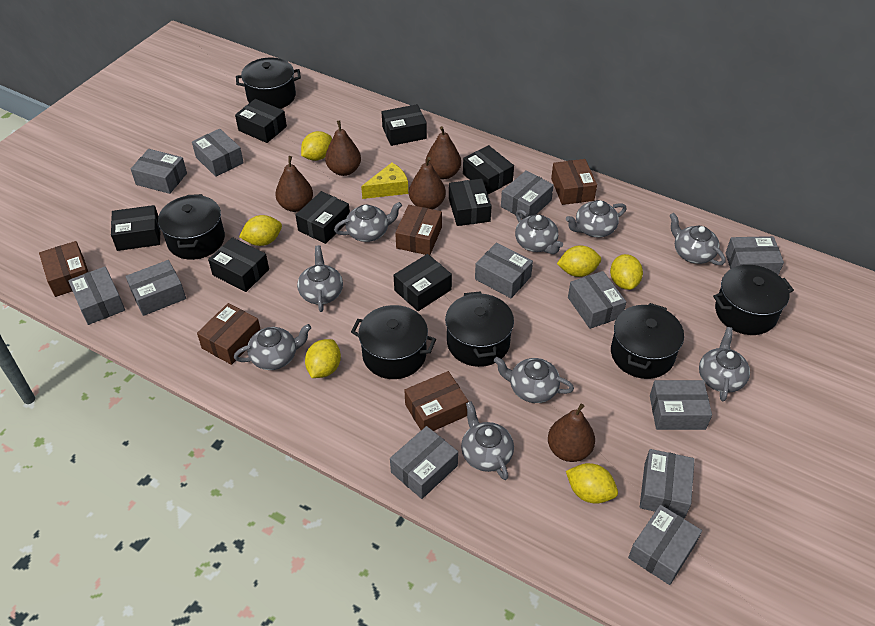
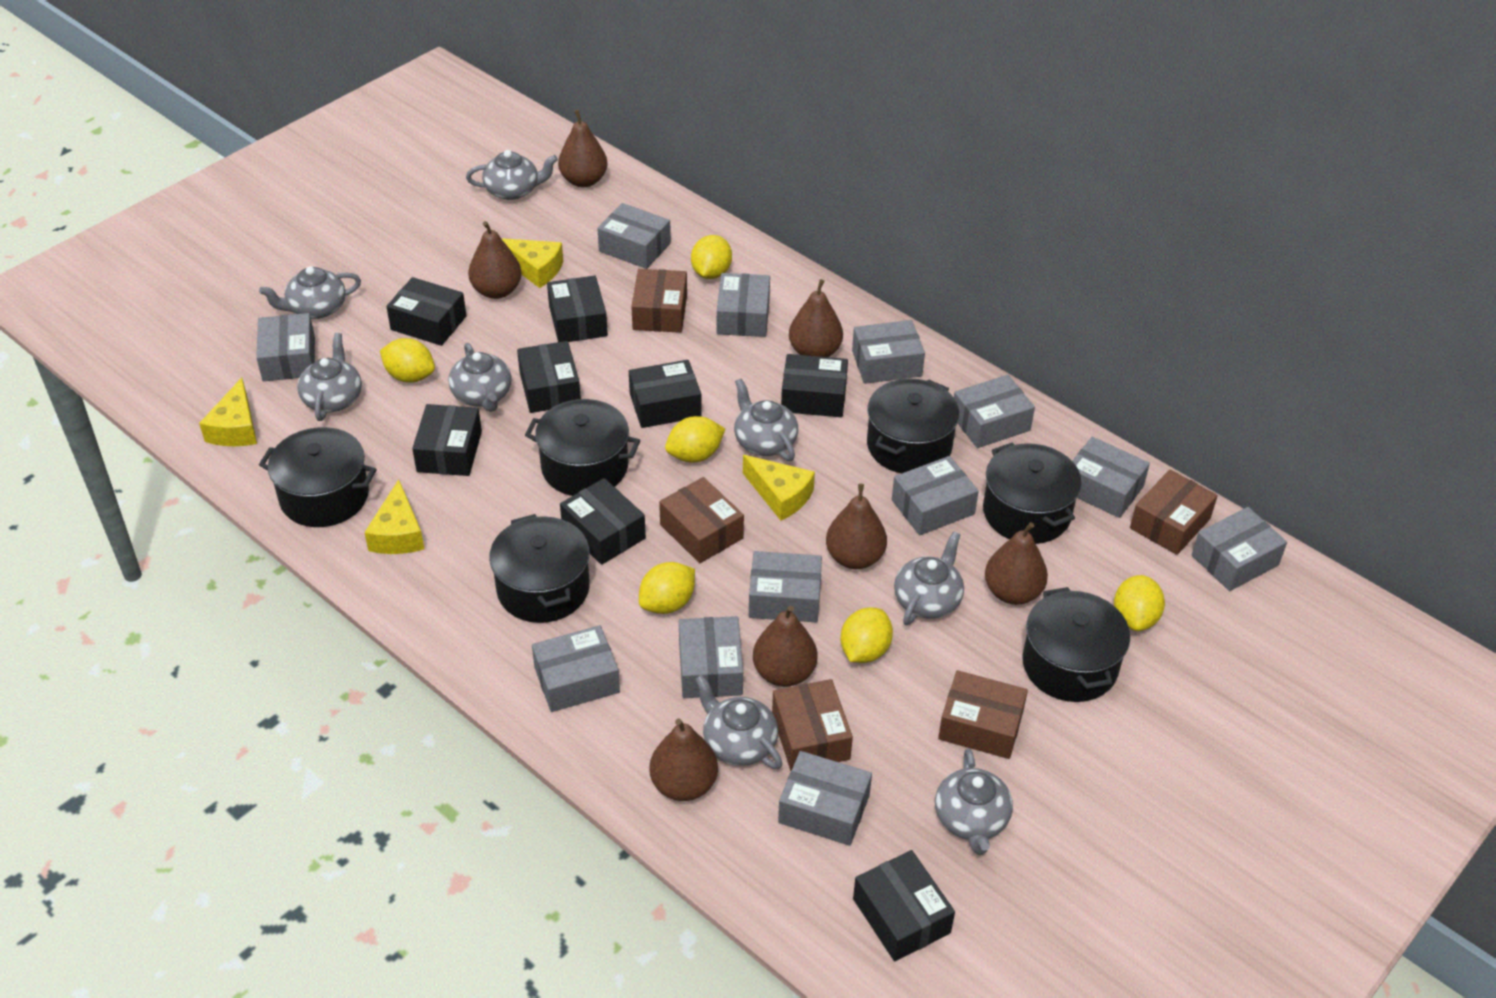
brown pear: 5 -> 7
grey teapot: 9 -> 8
yellow cheese: 1 -> 4

